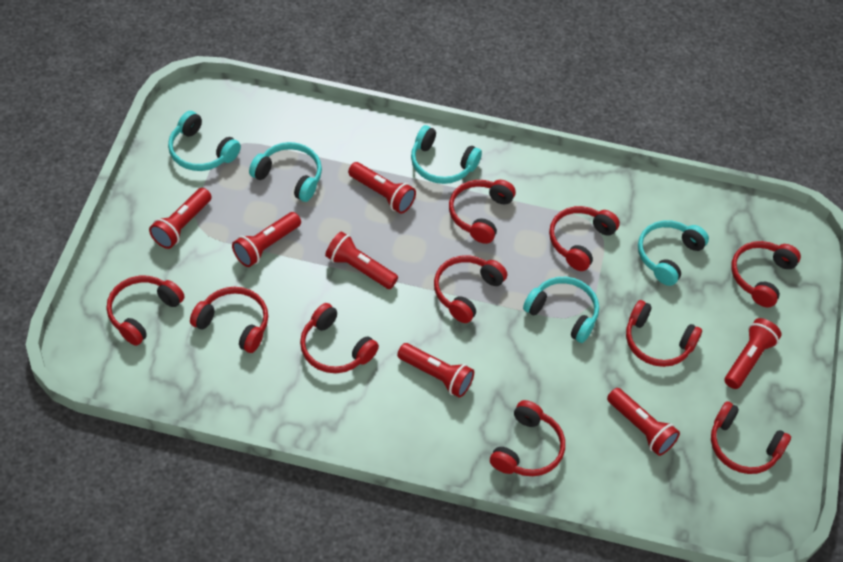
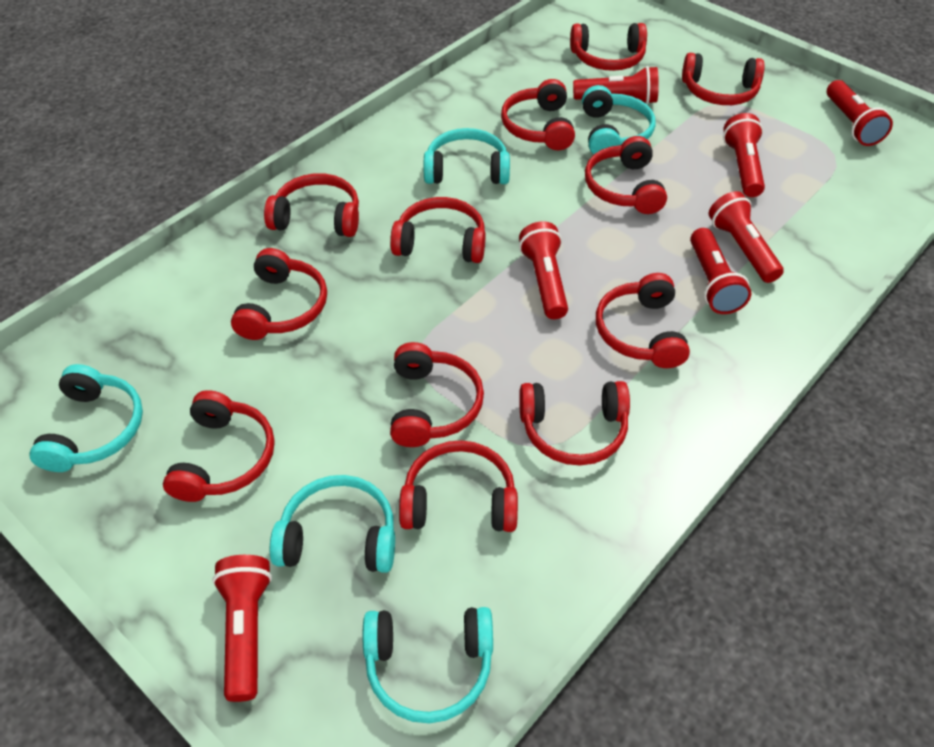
red headphones: 10 -> 12

